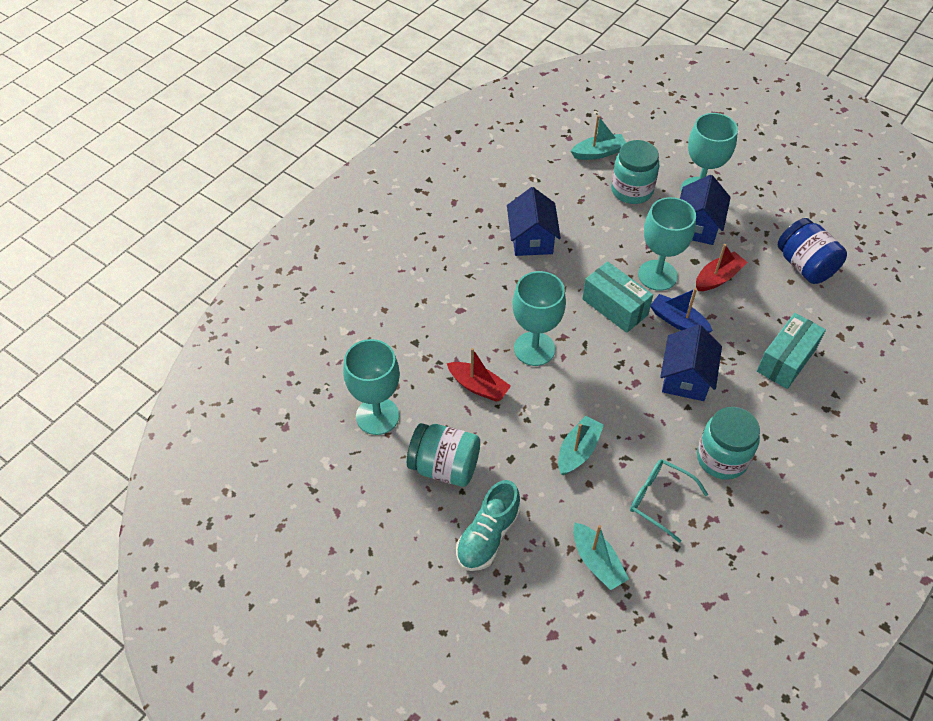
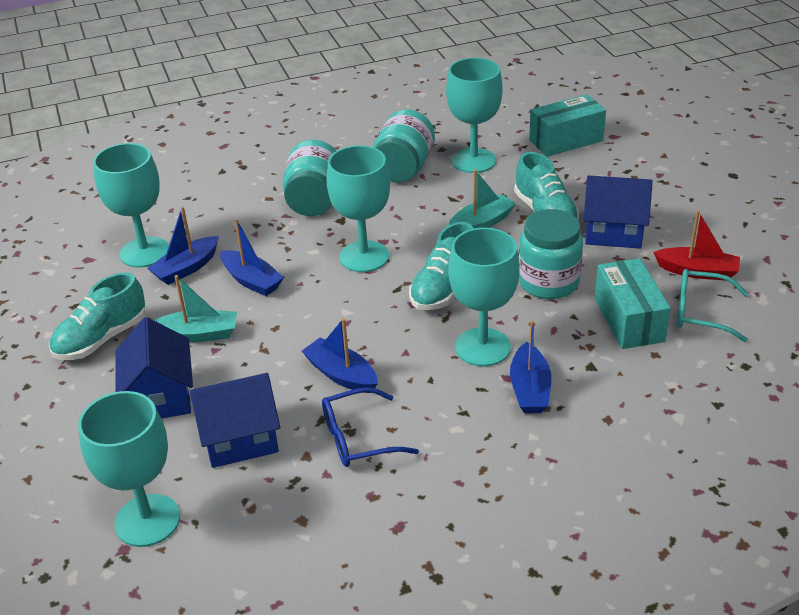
blue boat: 1 -> 4
blue glasses: 0 -> 1
blue jar: 1 -> 0
red boat: 2 -> 1
turquoise boat: 3 -> 2
turquoise goblet: 4 -> 5
turquoise shoe: 1 -> 3

